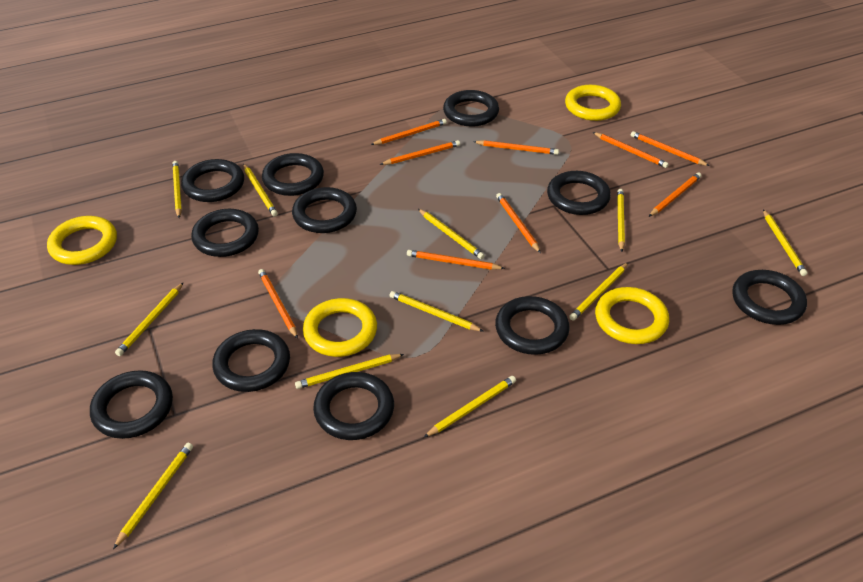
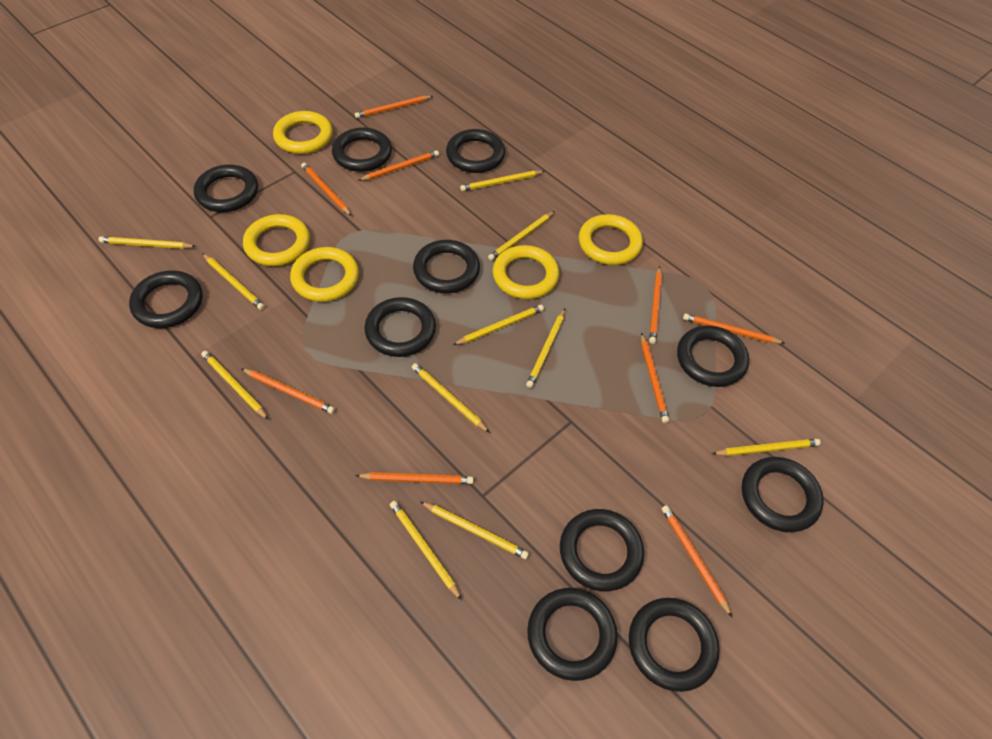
yellow ring: 4 -> 5

